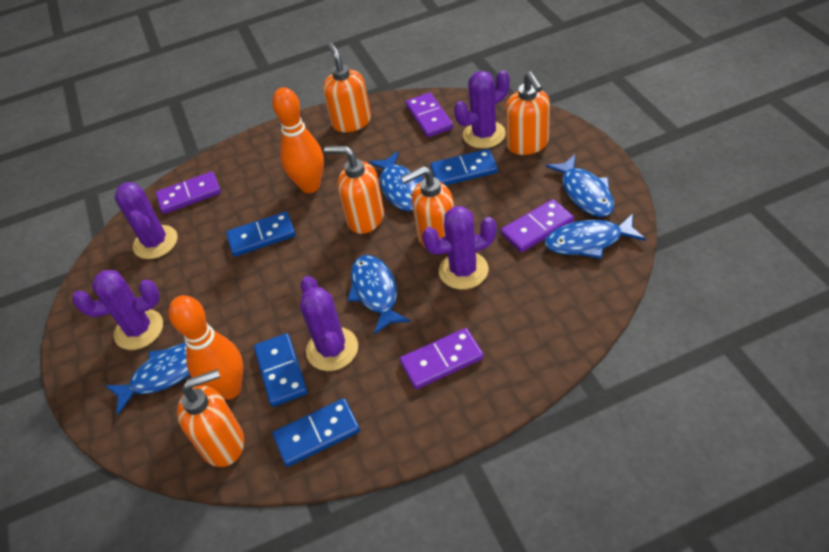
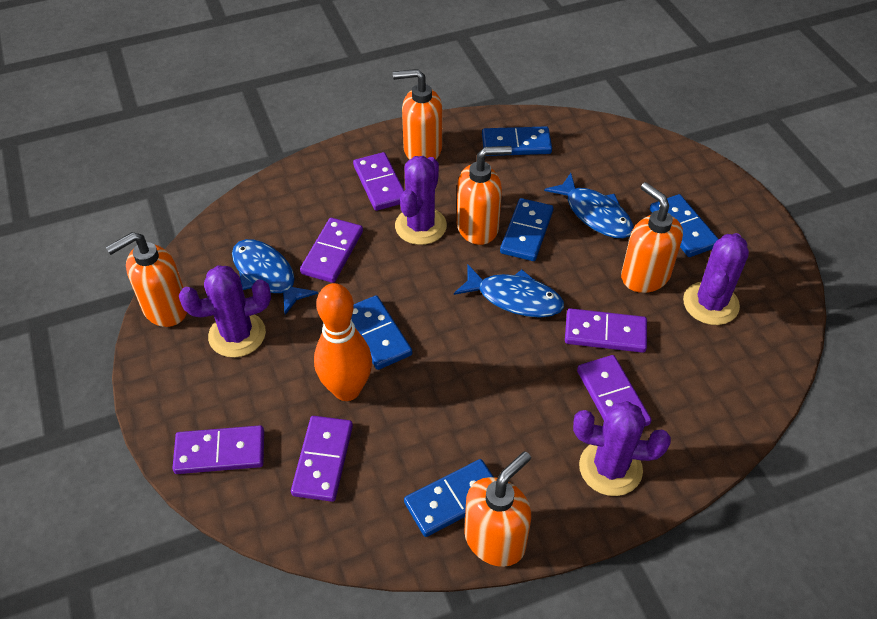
blue domino: 4 -> 5
blue fish: 5 -> 3
orange bowling pin: 2 -> 1
purple cactus: 5 -> 4
purple domino: 4 -> 6

